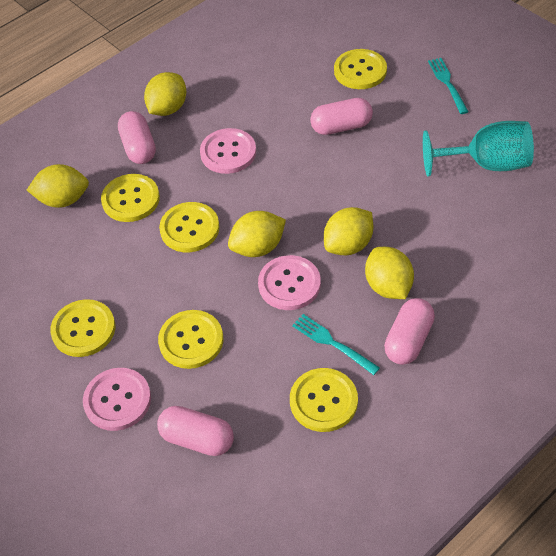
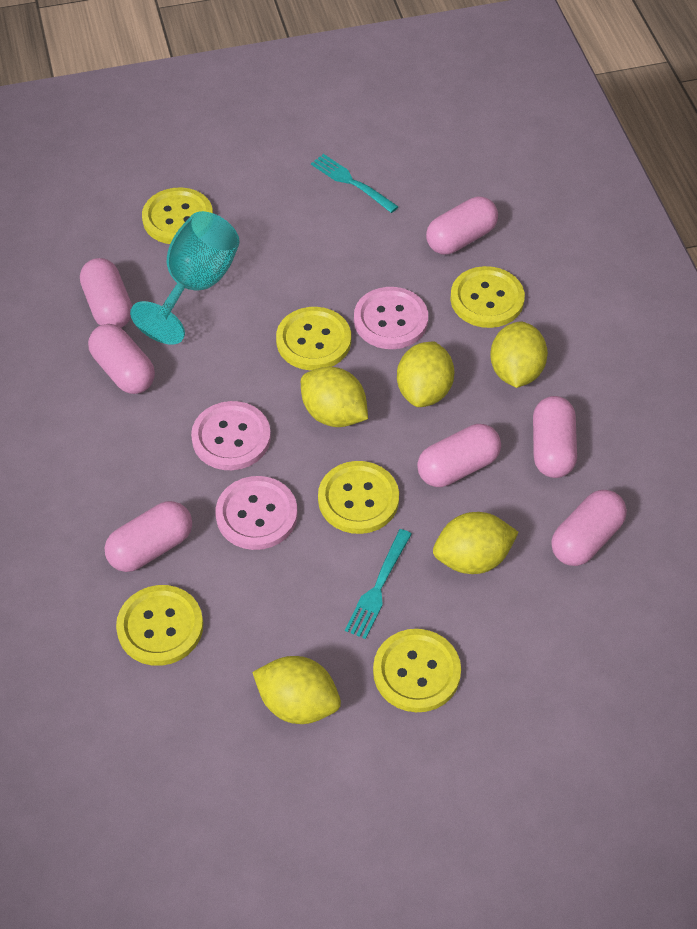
pink capsule: 4 -> 7

